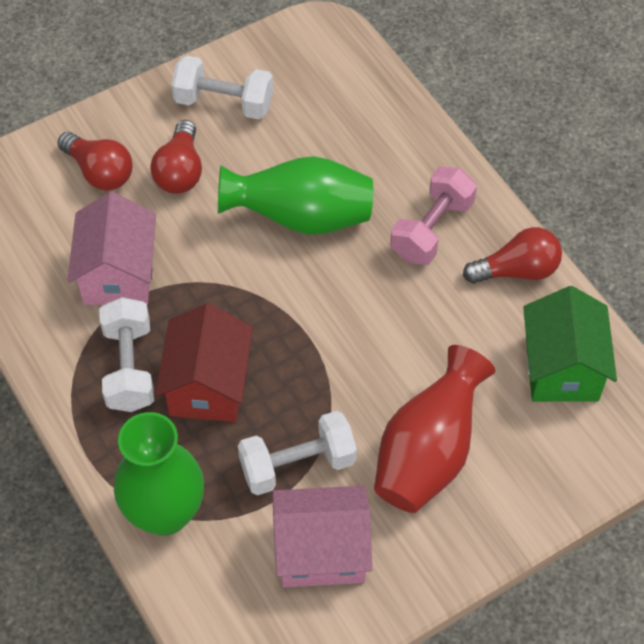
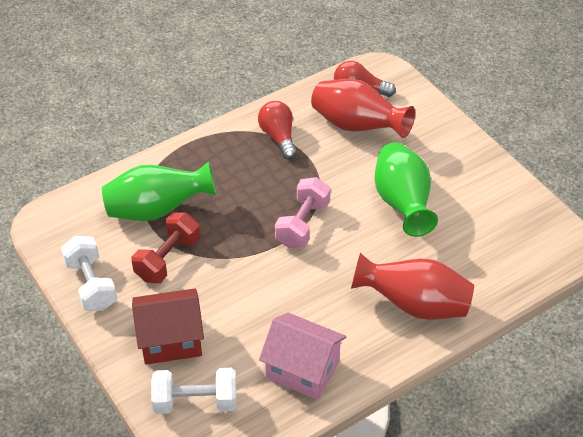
green house: 1 -> 0
pink house: 2 -> 1
red dumbbell: 0 -> 1
red light bulb: 3 -> 2
red vase: 1 -> 2
white dumbbell: 3 -> 2

